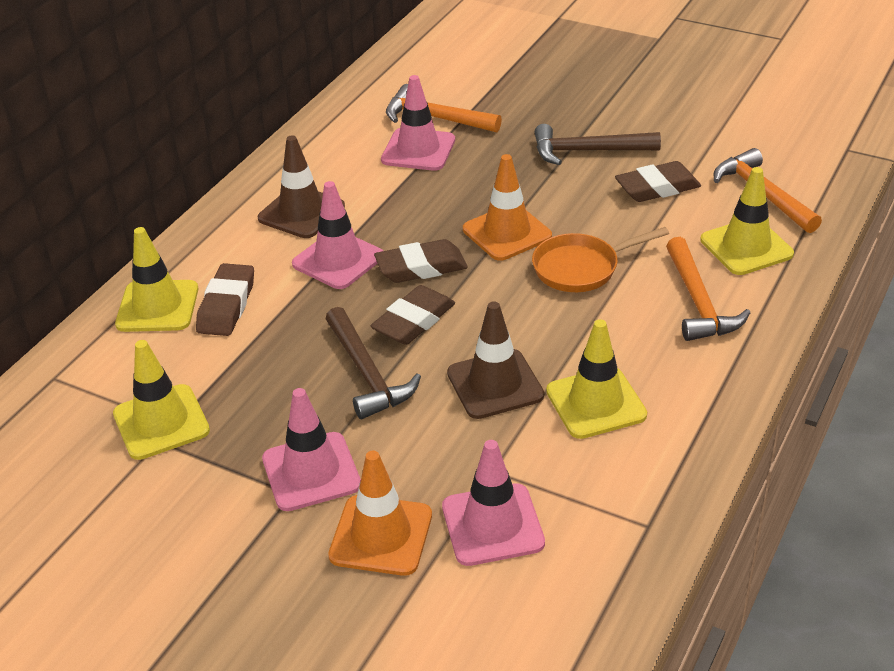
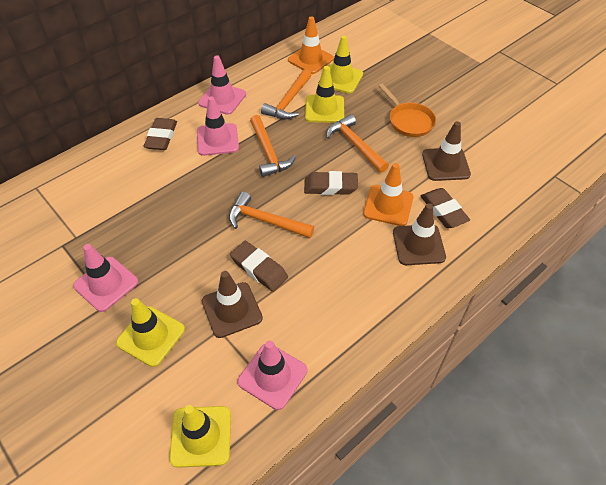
brown hammer: 2 -> 0
brown traffic cone: 2 -> 3
orange hammer: 3 -> 4

